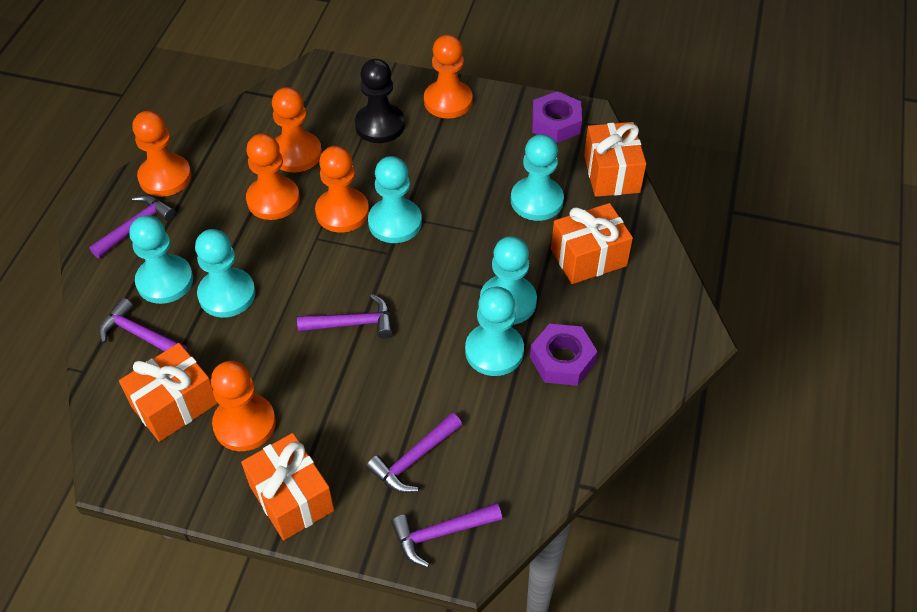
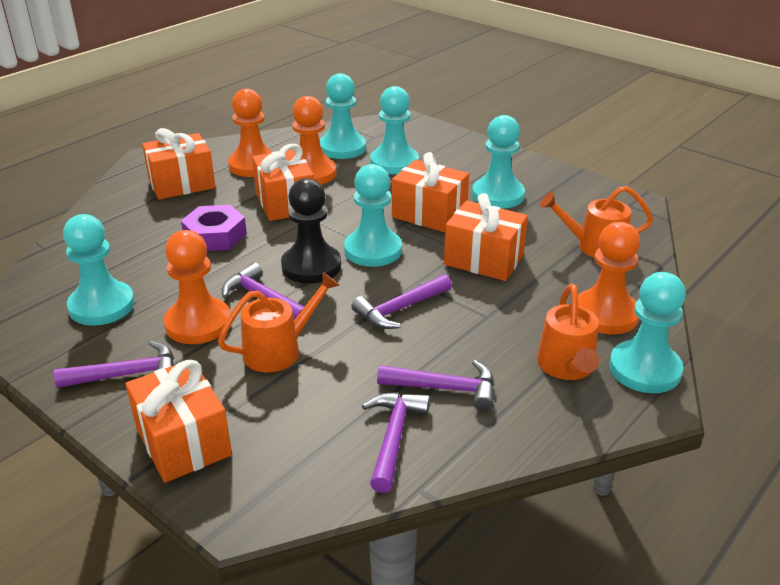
orange gift: 4 -> 5
orange pawn: 6 -> 4
orange watering can: 0 -> 3
purple nut: 2 -> 1

